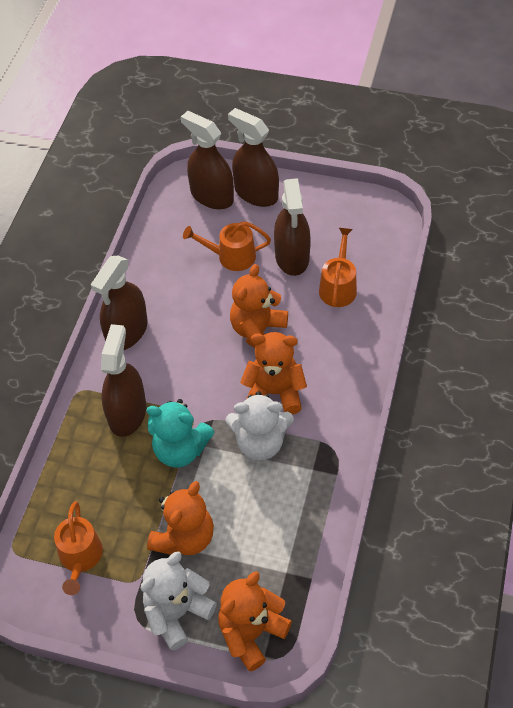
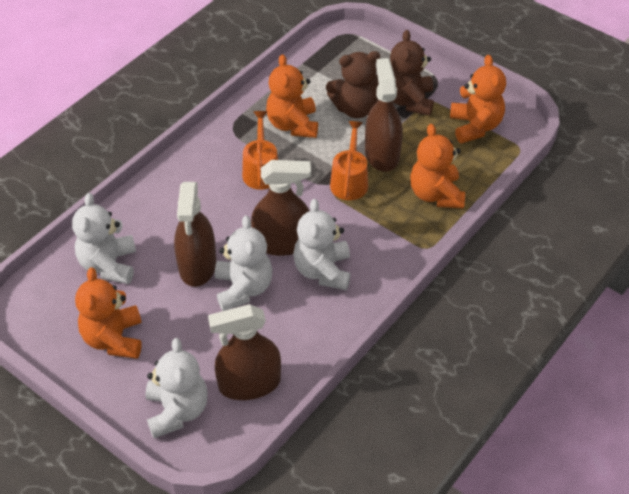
brown spray bottle: 5 -> 4
brown teddy bear: 0 -> 2
orange watering can: 3 -> 2
turquoise teddy bear: 1 -> 0
white teddy bear: 2 -> 4

